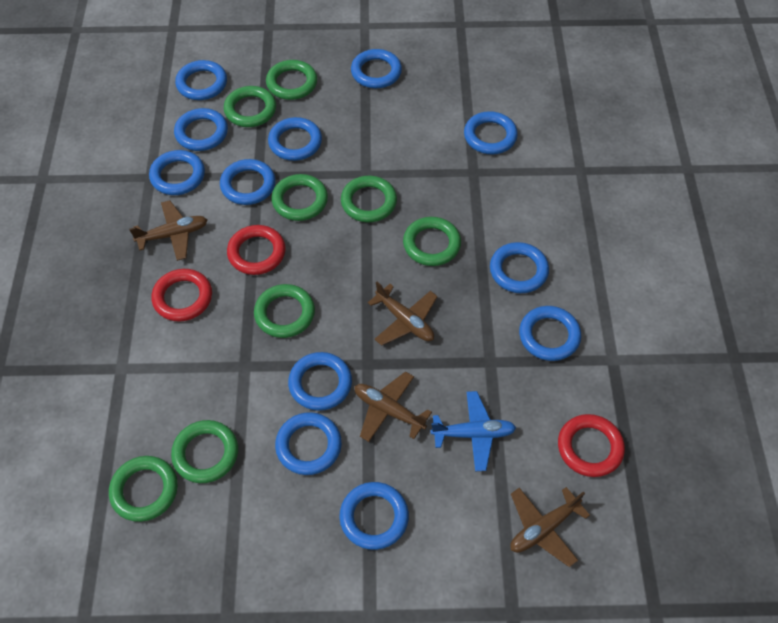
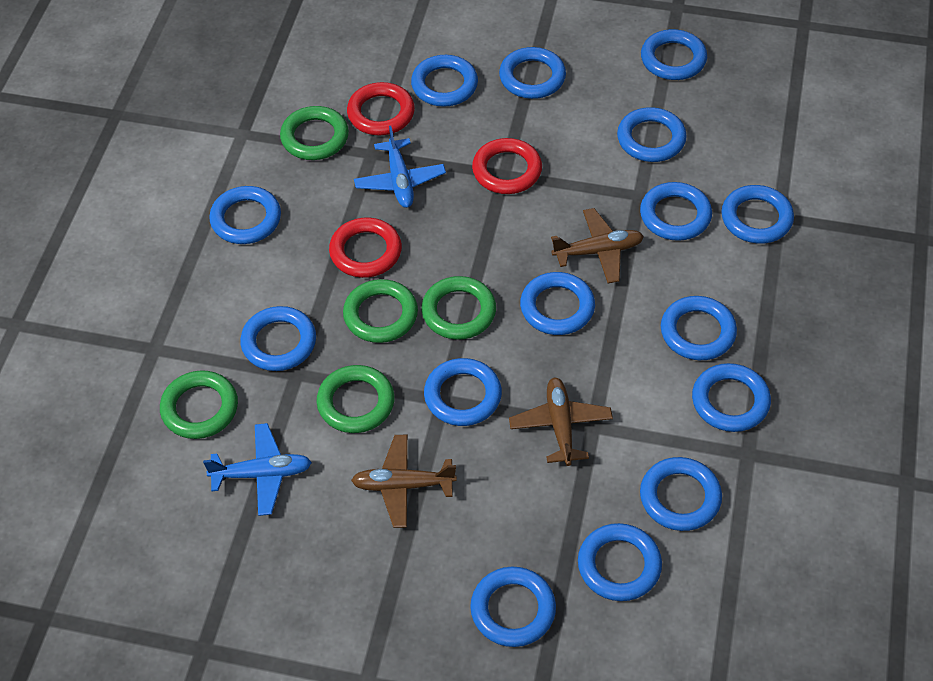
blue plane: 1 -> 2
blue ring: 12 -> 15
brown plane: 4 -> 3
green ring: 8 -> 5

